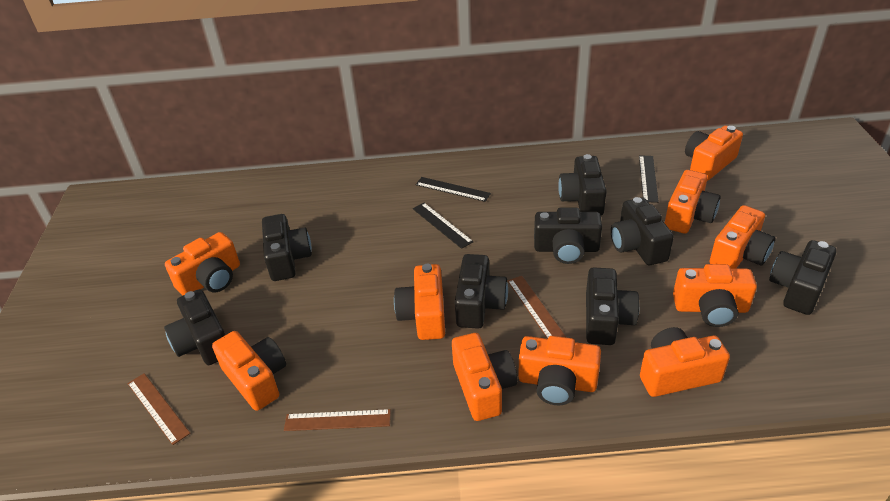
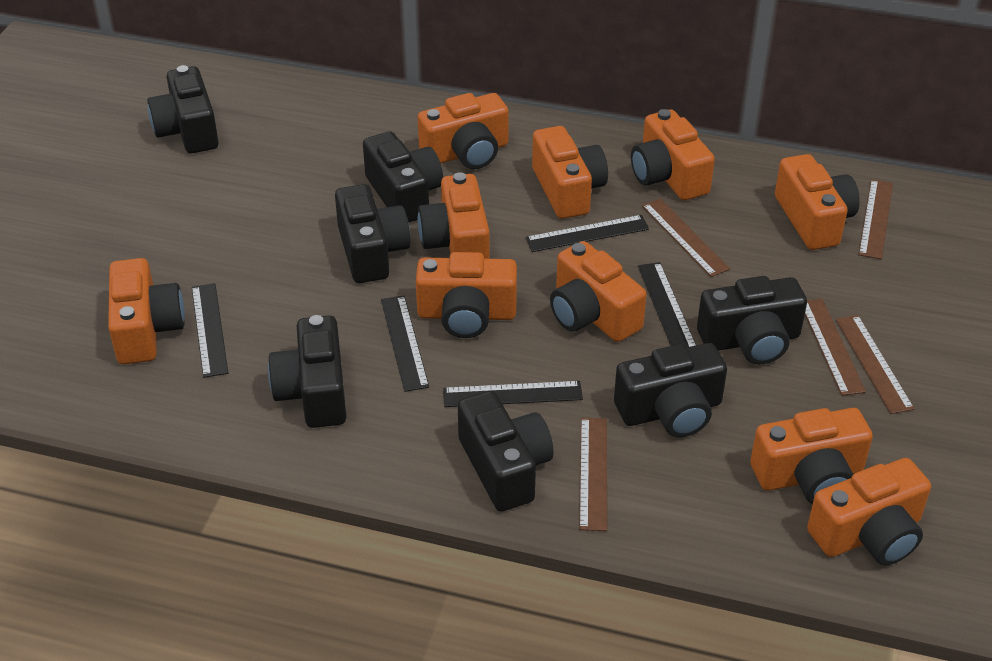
black camera: 8 -> 7
black ruler: 3 -> 5
brown ruler: 3 -> 5

